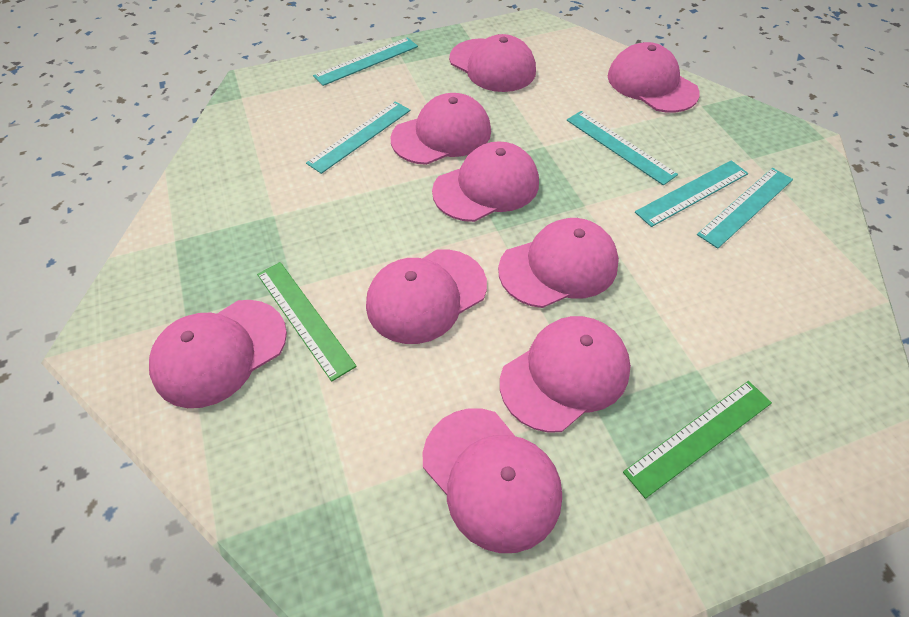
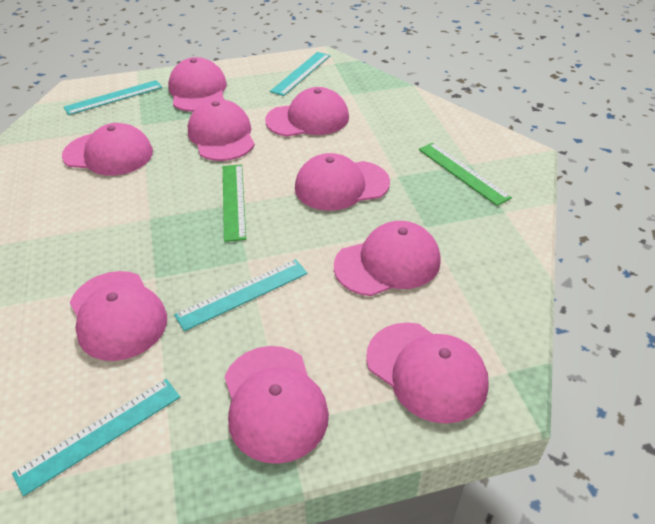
turquoise ruler: 5 -> 4

